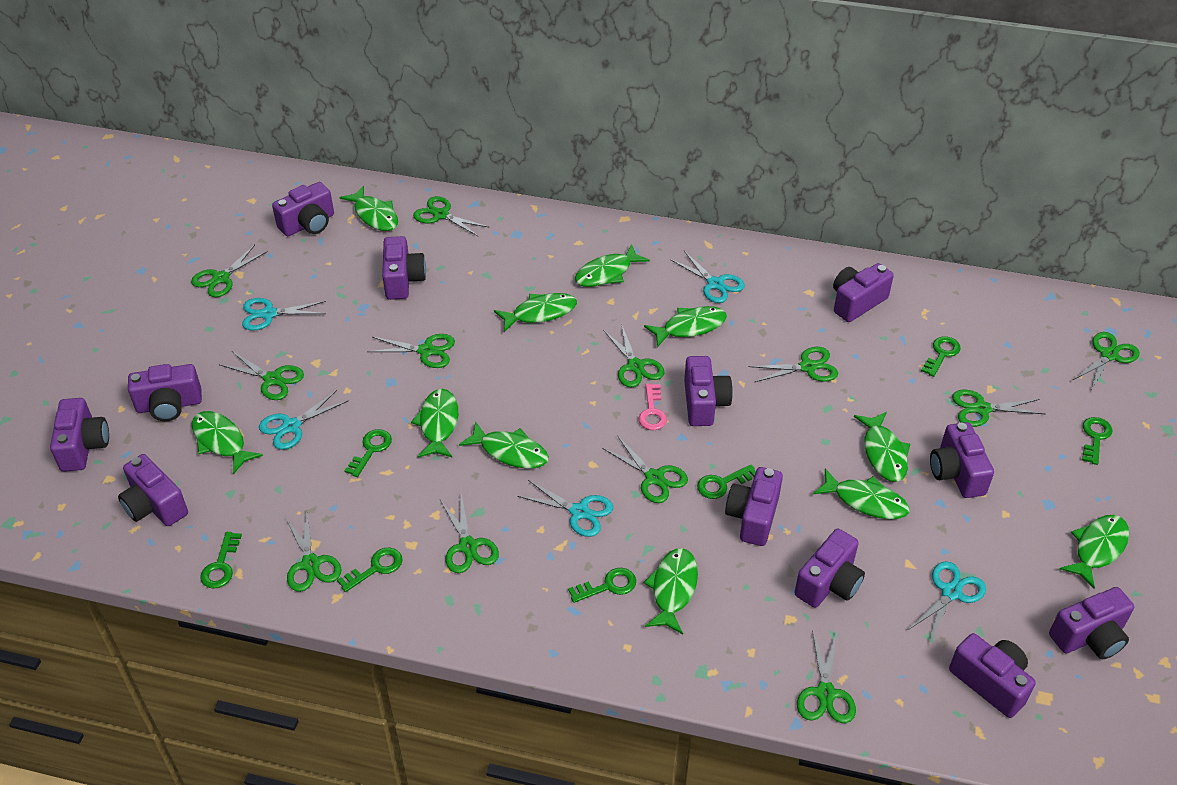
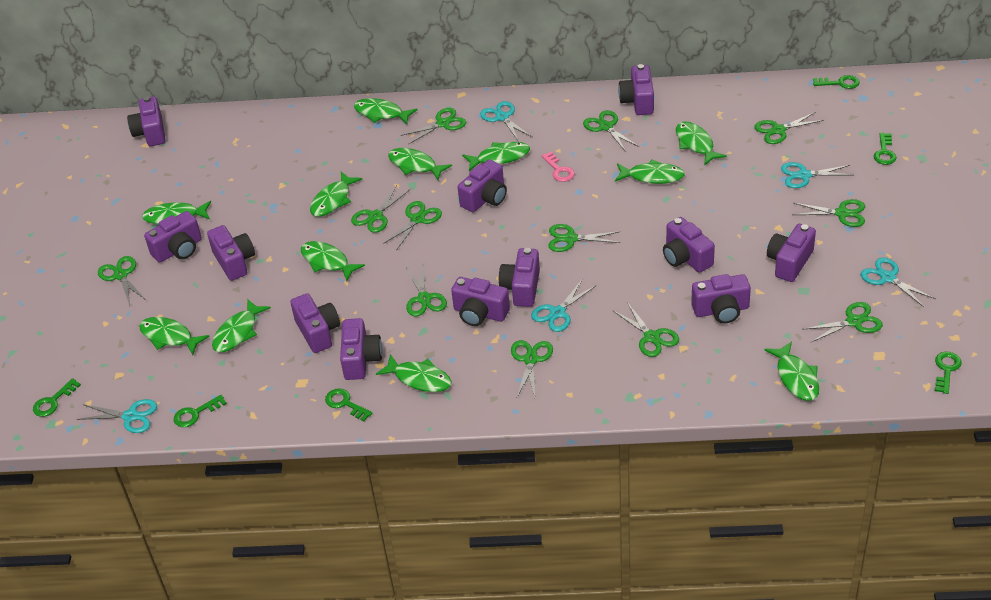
green fish: 11 -> 12
green key: 7 -> 6

